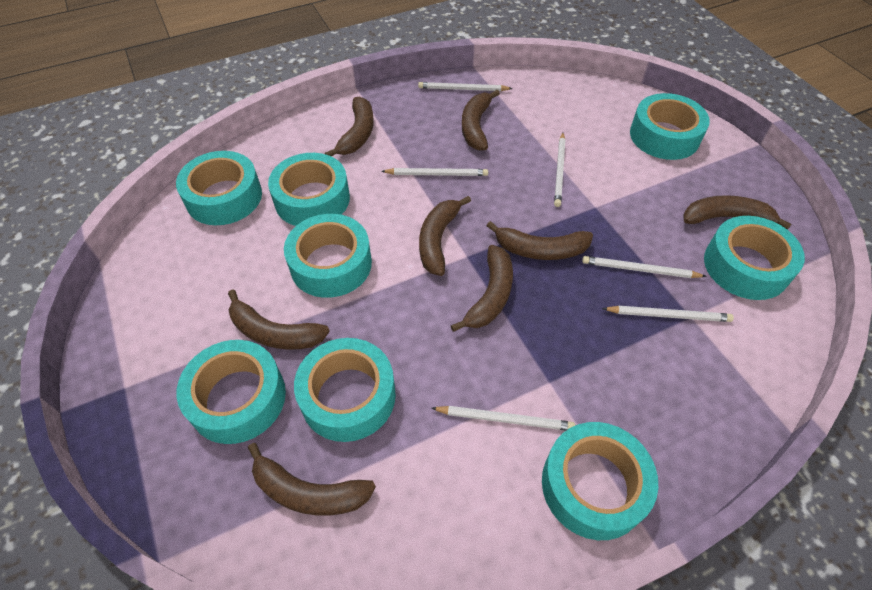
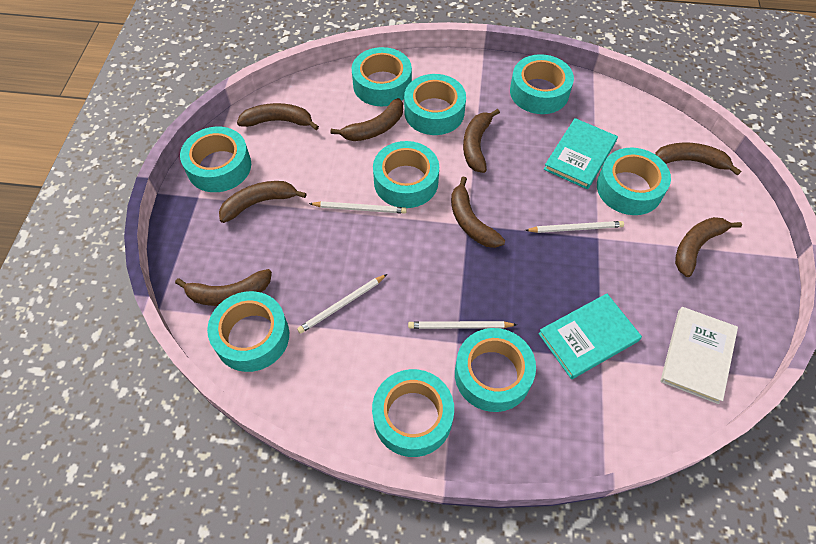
turquoise book: 0 -> 2
turquoise tape: 8 -> 9
white book: 0 -> 1
white pencil: 6 -> 4

